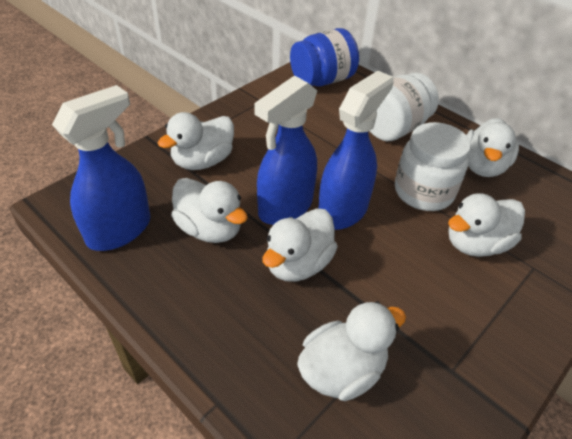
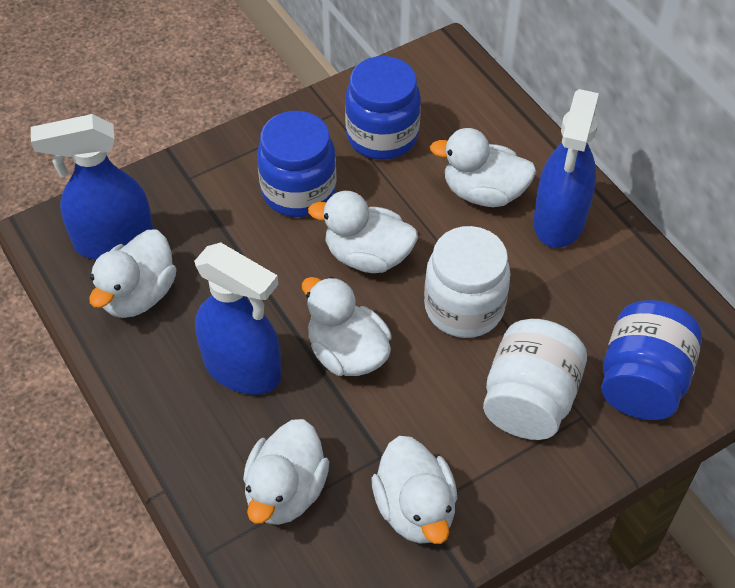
blue jar: 1 -> 3

